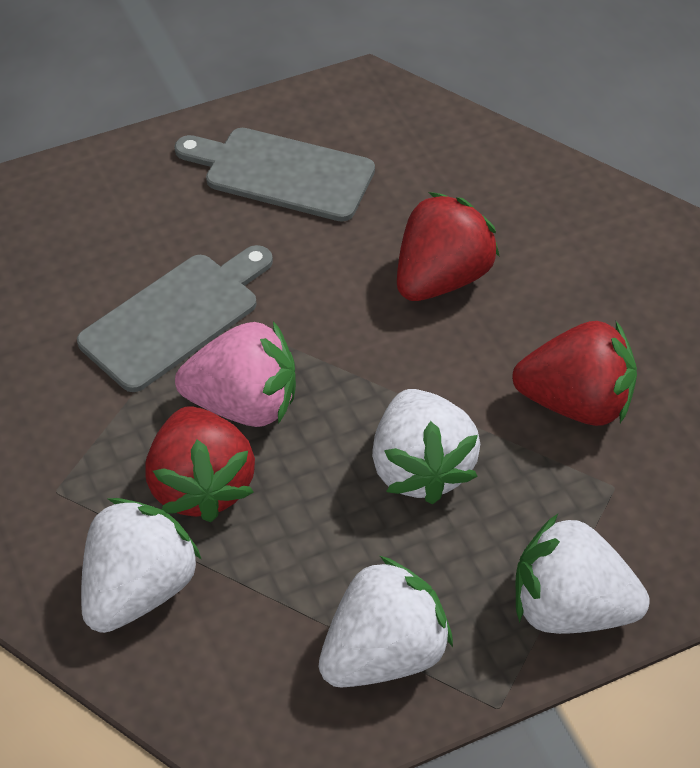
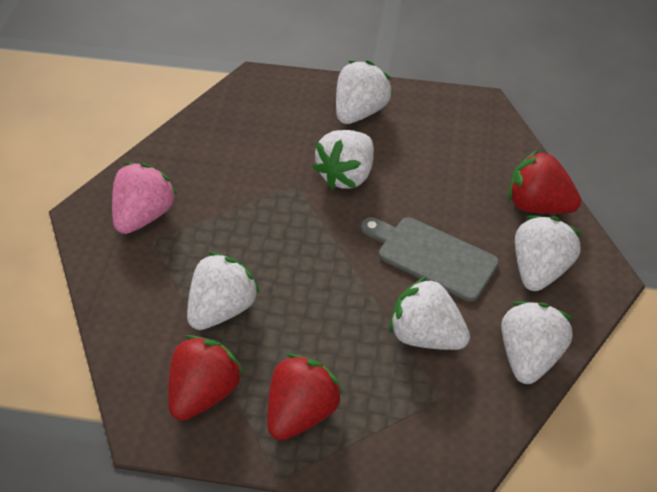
grey cutting board: 2 -> 1
white strawberry: 4 -> 6

